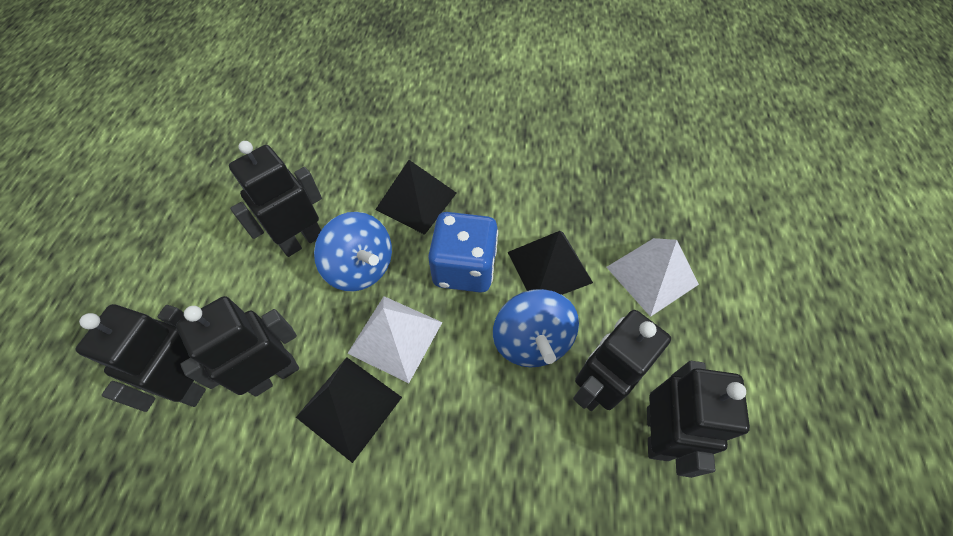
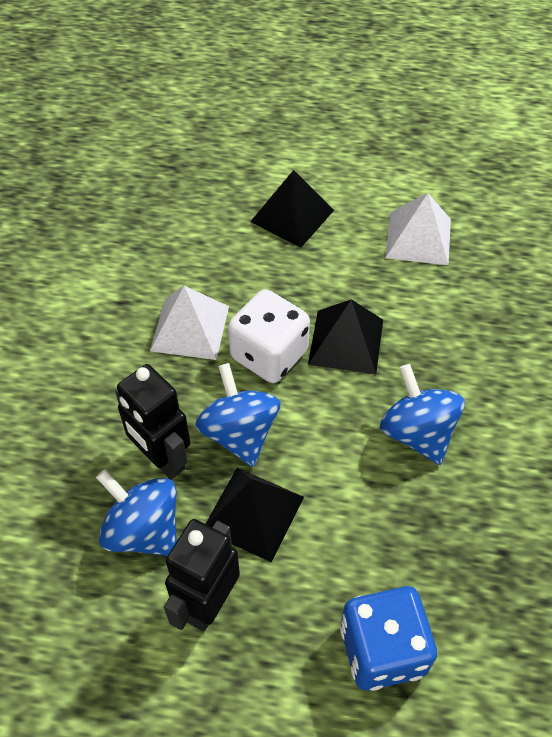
black robot: 5 -> 2
blue spinning top: 2 -> 3
white dice: 0 -> 1

